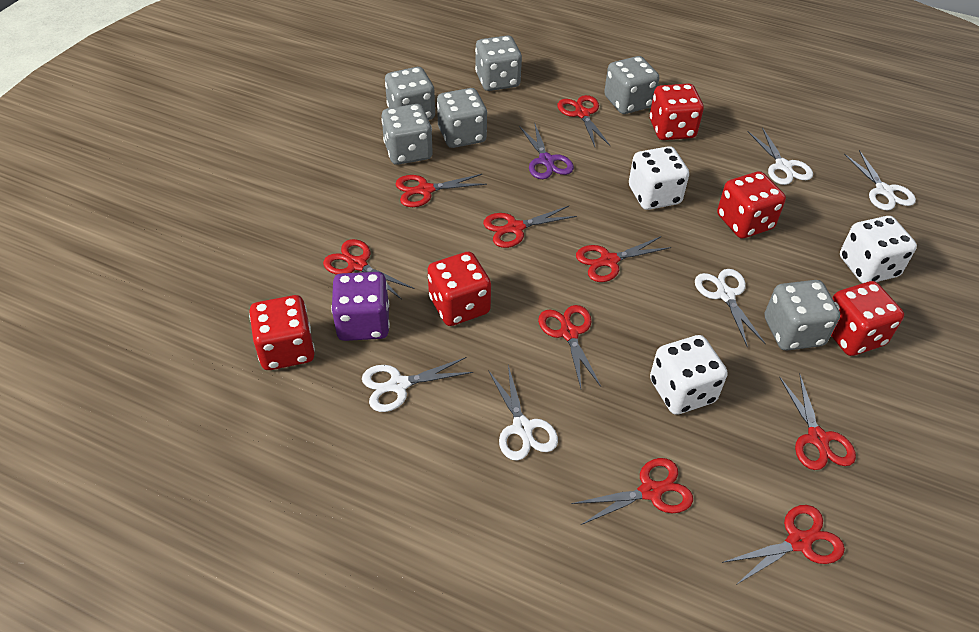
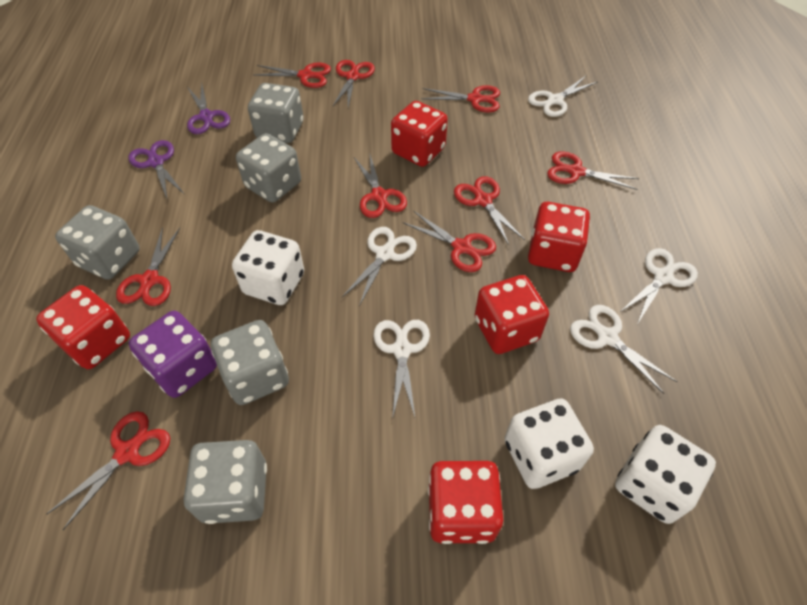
grey dice: 6 -> 5
purple scissors: 1 -> 2

